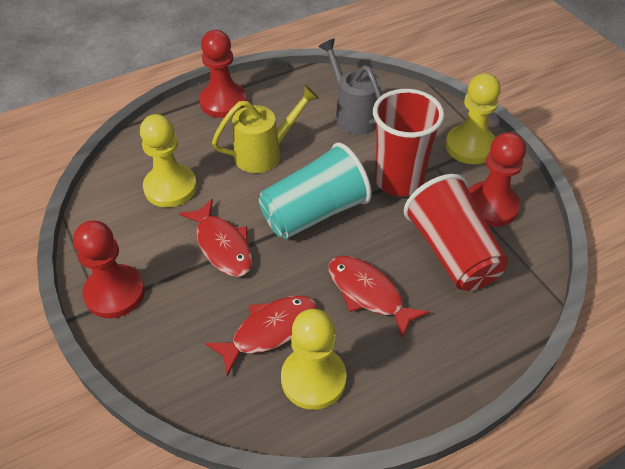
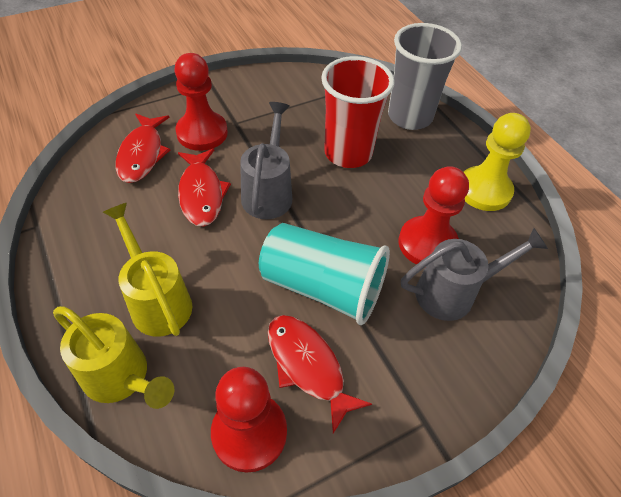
grey cup: 0 -> 1
grey watering can: 1 -> 2
red cup: 2 -> 1
yellow pawn: 3 -> 1
yellow watering can: 1 -> 2

